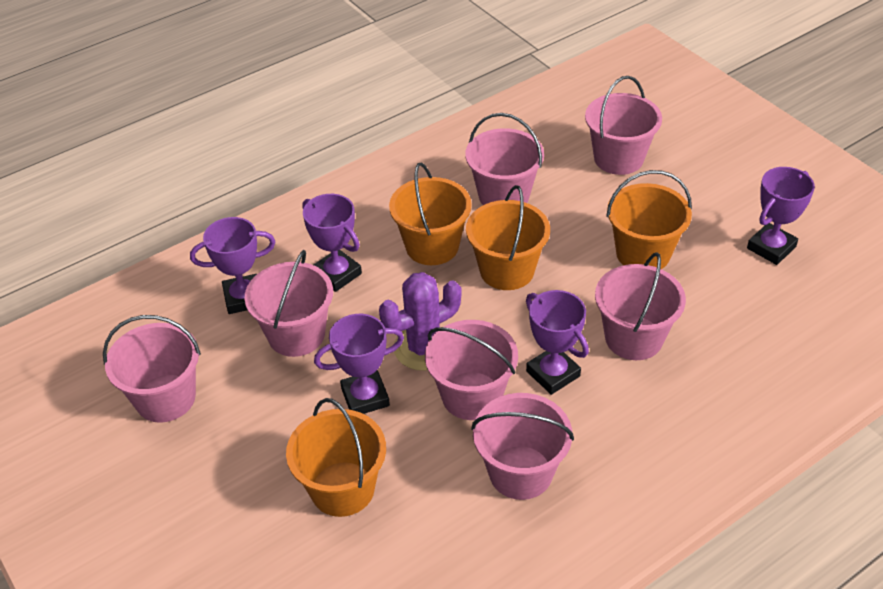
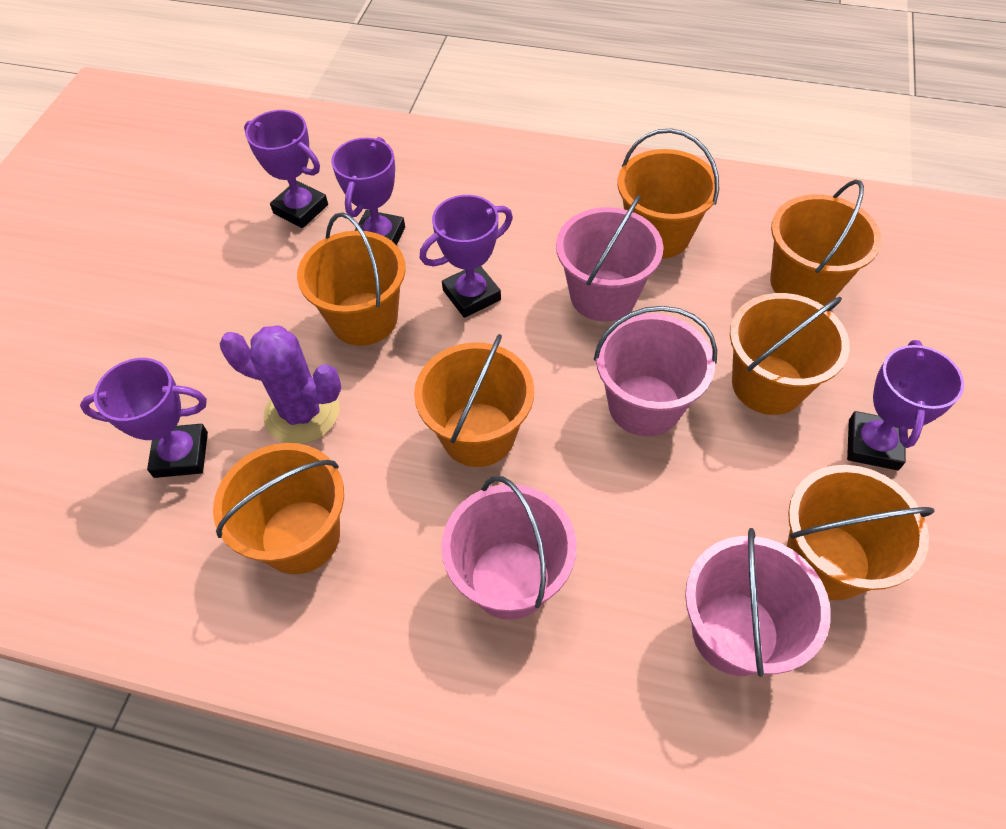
orange bucket: 4 -> 7
pink bucket: 7 -> 4

